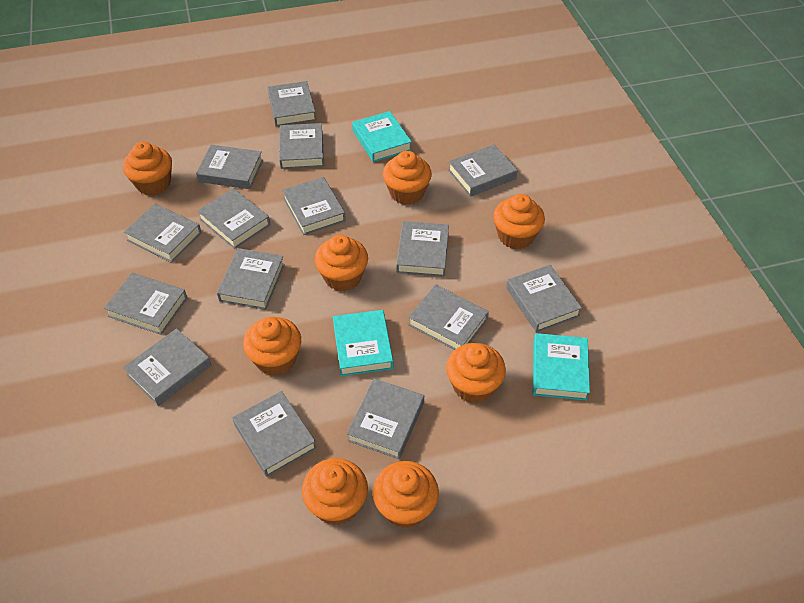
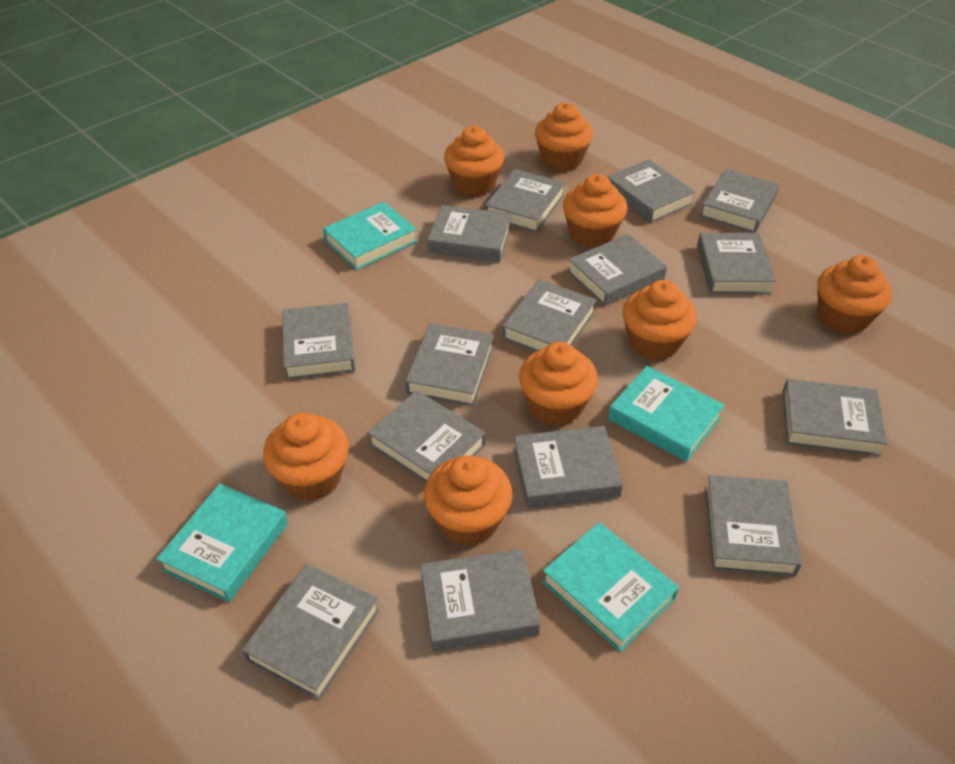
turquoise book: 3 -> 4

